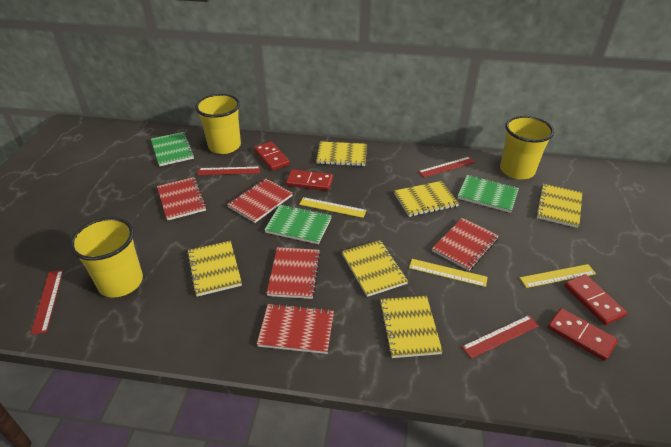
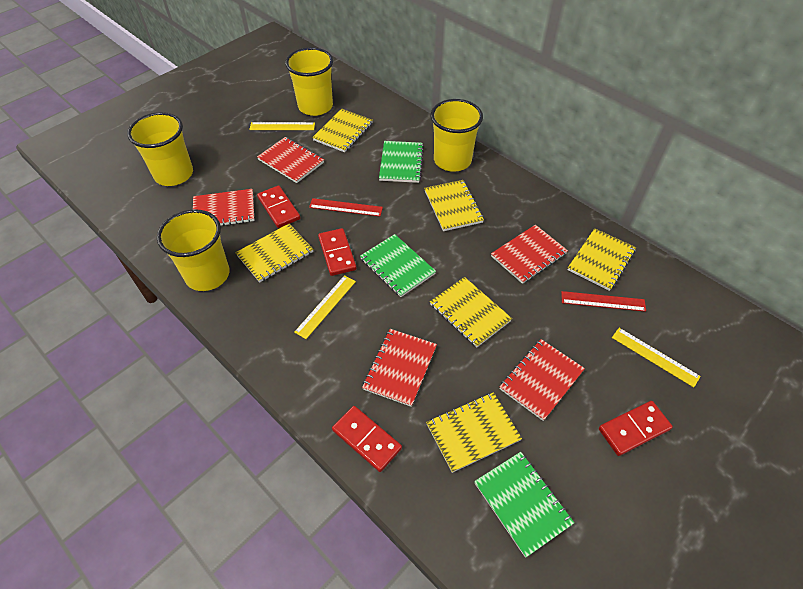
red ruler: 4 -> 2
yellow cup: 3 -> 4

